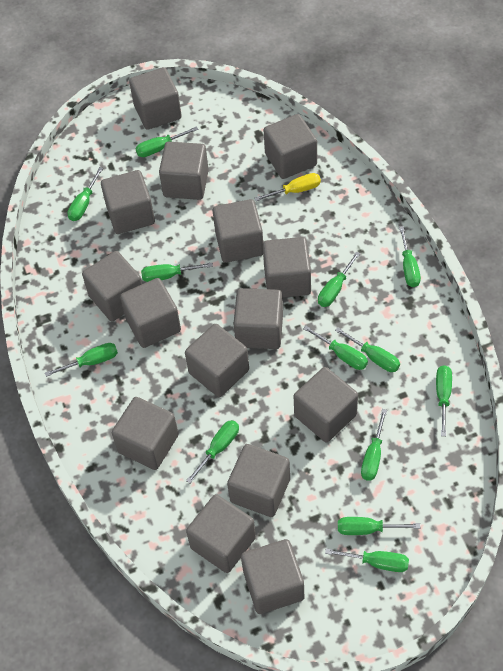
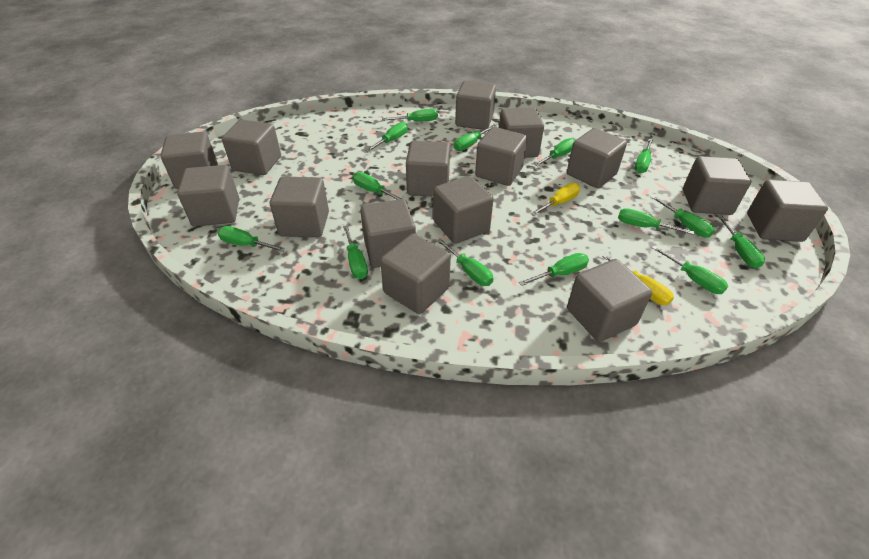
green screwdriver: 13 -> 14
yellow screwdriver: 1 -> 2

